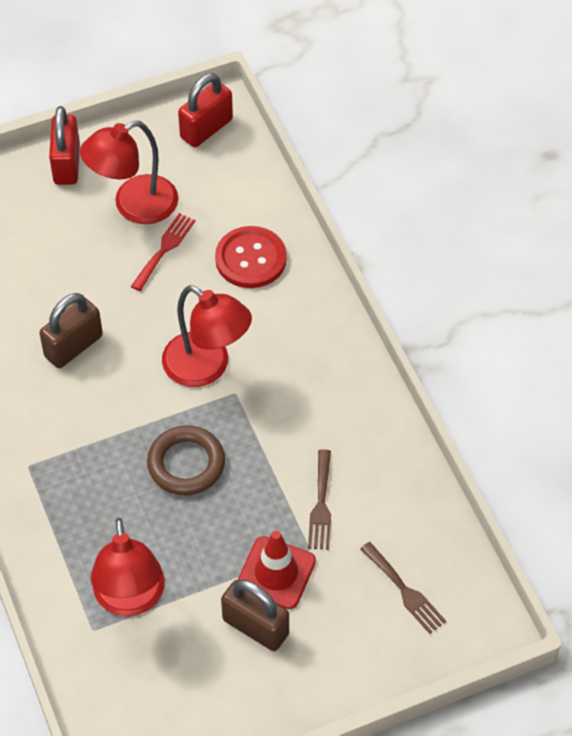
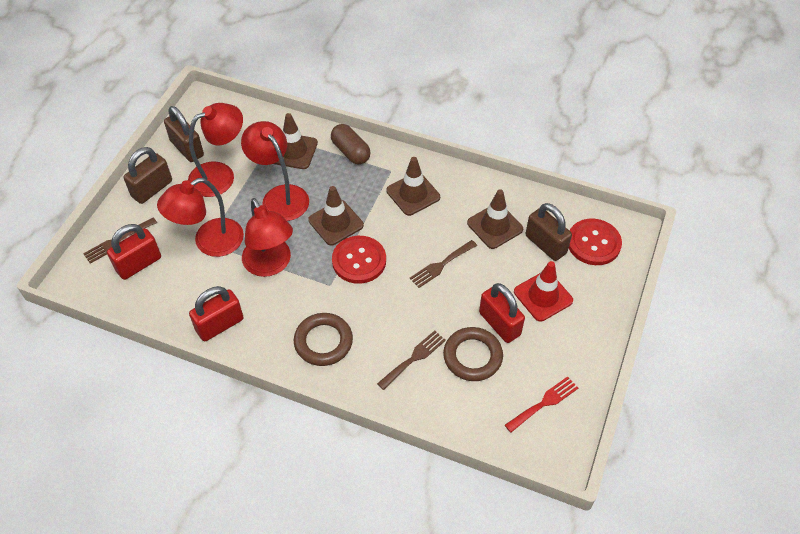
brown capsule: 0 -> 1
brown fork: 2 -> 3
brown padlock: 2 -> 3
brown ring: 1 -> 2
brown traffic cone: 0 -> 4
red button: 1 -> 2
red lamp: 3 -> 4
red padlock: 2 -> 3

